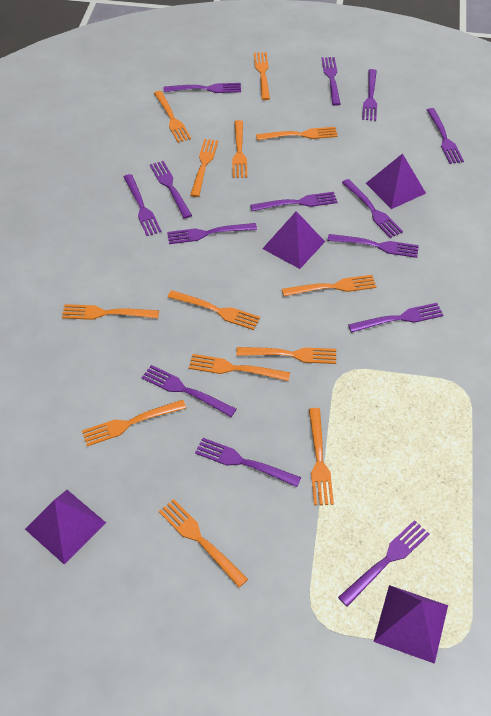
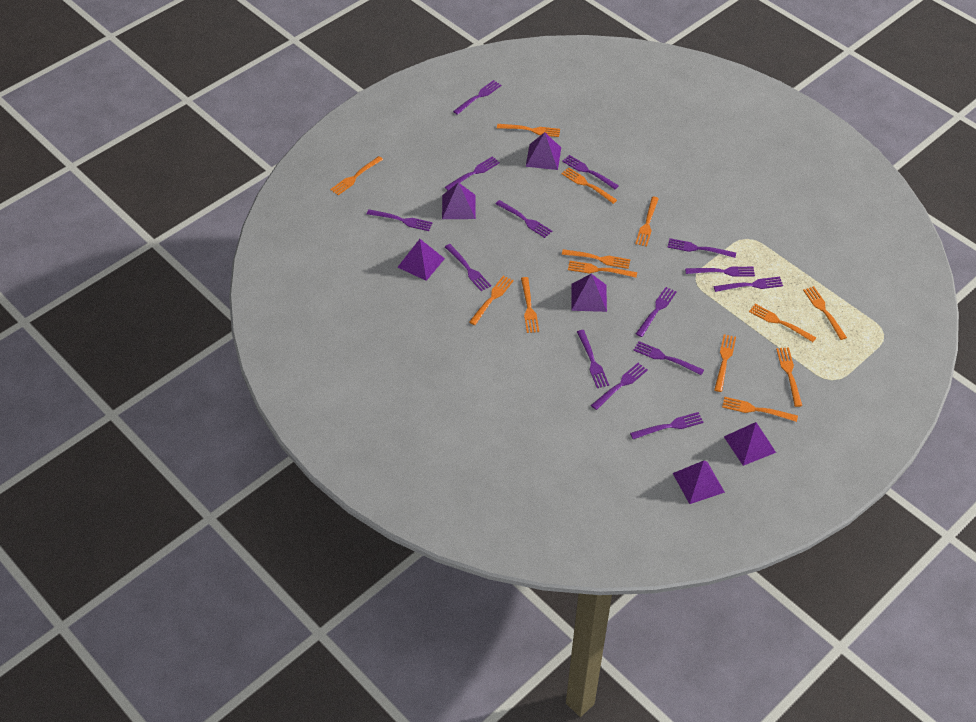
purple pyramid: 4 -> 6

